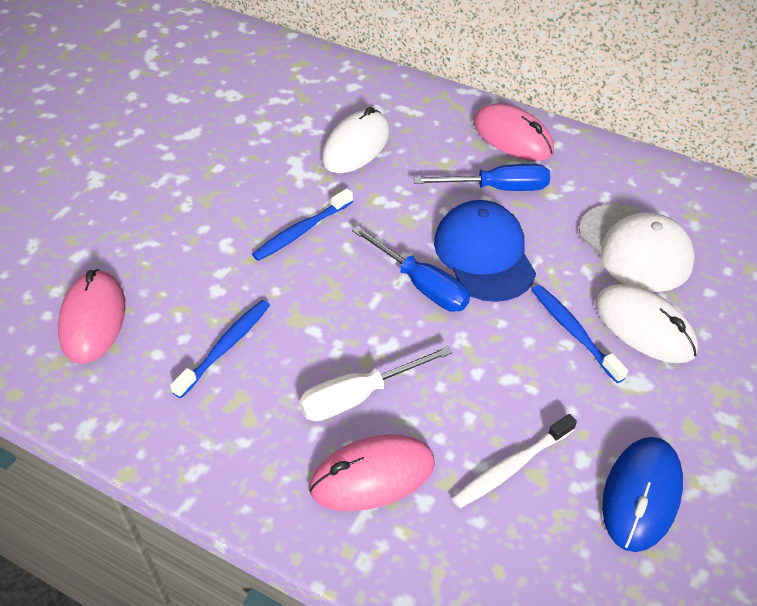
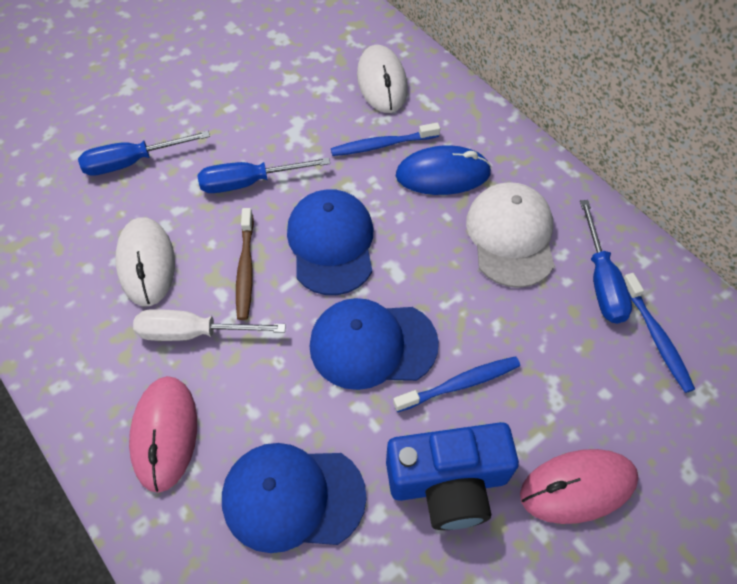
blue camera: 0 -> 1
blue cap: 1 -> 3
blue screwdriver: 2 -> 3
brown toothbrush: 0 -> 1
pink mouse: 3 -> 2
white toothbrush: 1 -> 0

